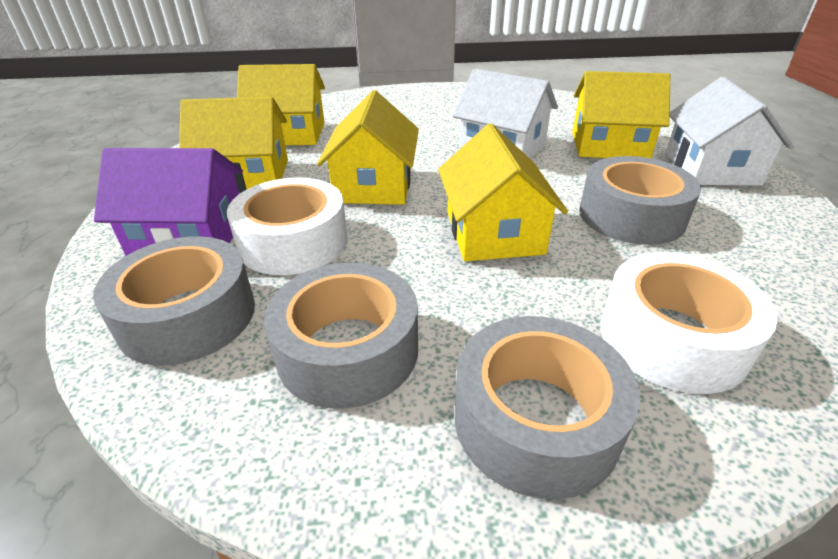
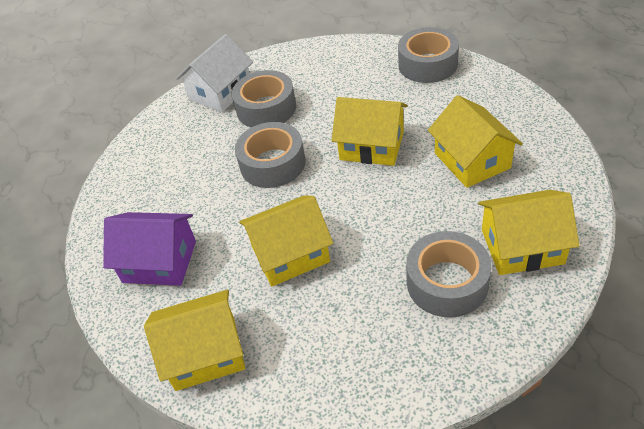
white house: 2 -> 1
white tape: 2 -> 0

